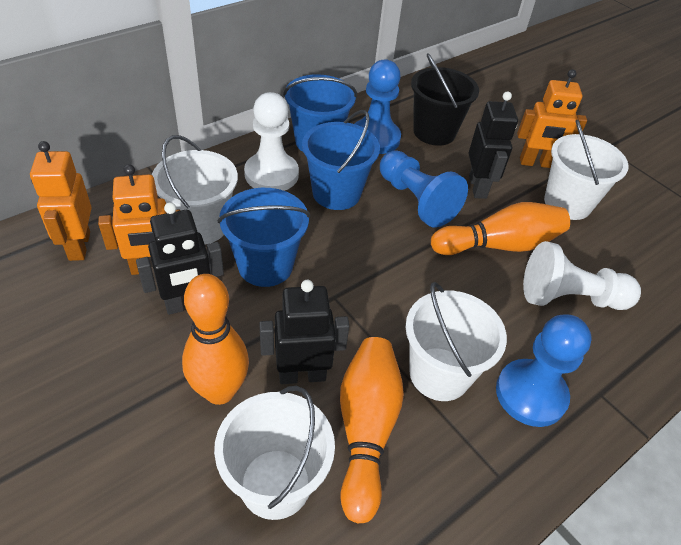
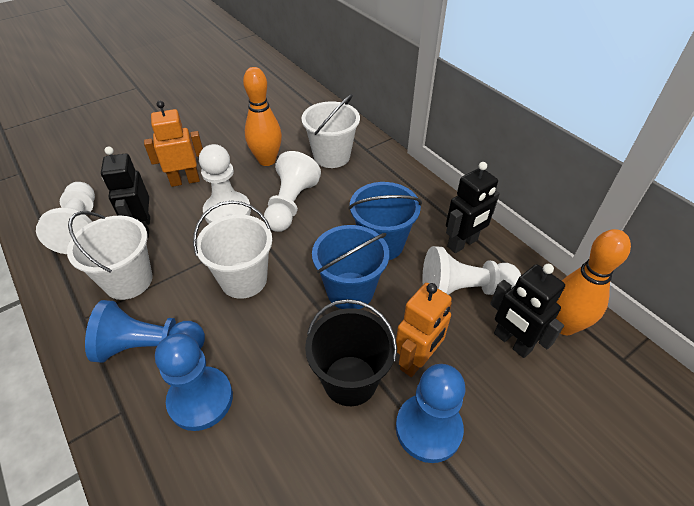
blue bucket: 3 -> 2
orange bowling pin: 3 -> 2
orange robot: 3 -> 2
white bucket: 4 -> 3
white pawn: 2 -> 4

